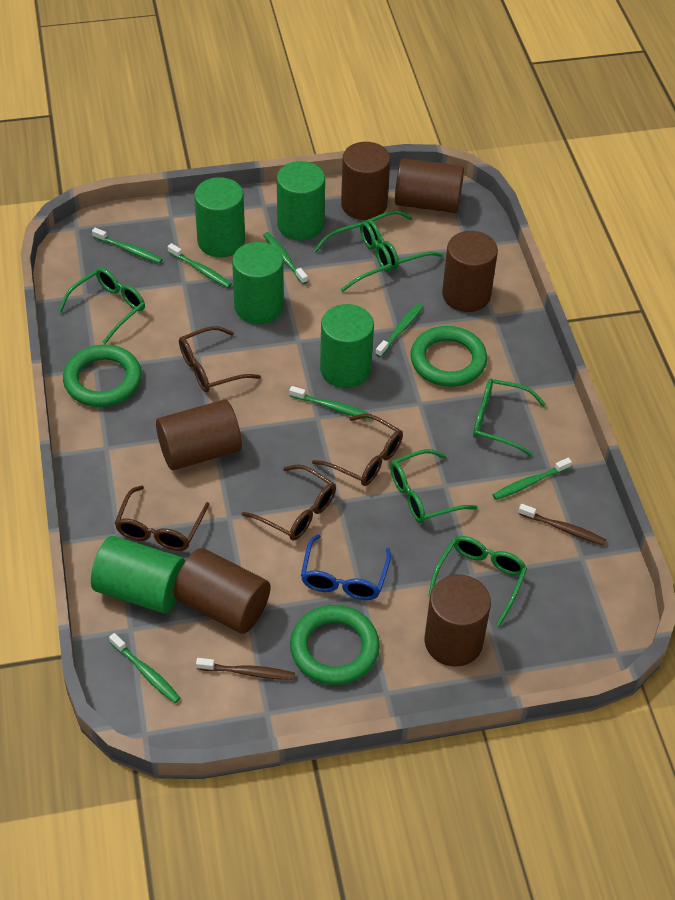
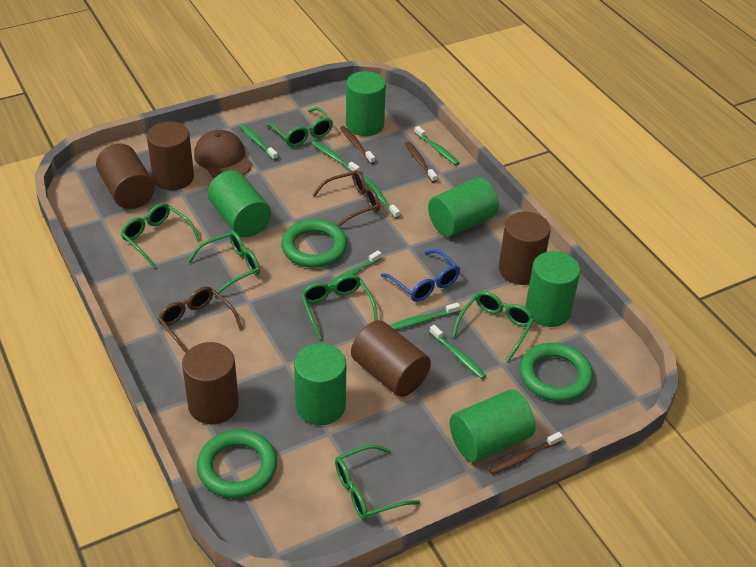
brown cap: 0 -> 1
brown cylinder: 6 -> 5
brown glasses: 4 -> 2
brown toothbrush: 2 -> 3
green cylinder: 5 -> 6

